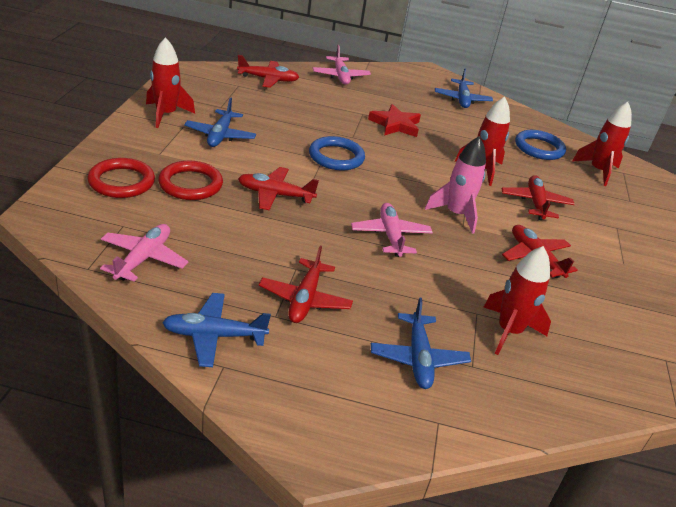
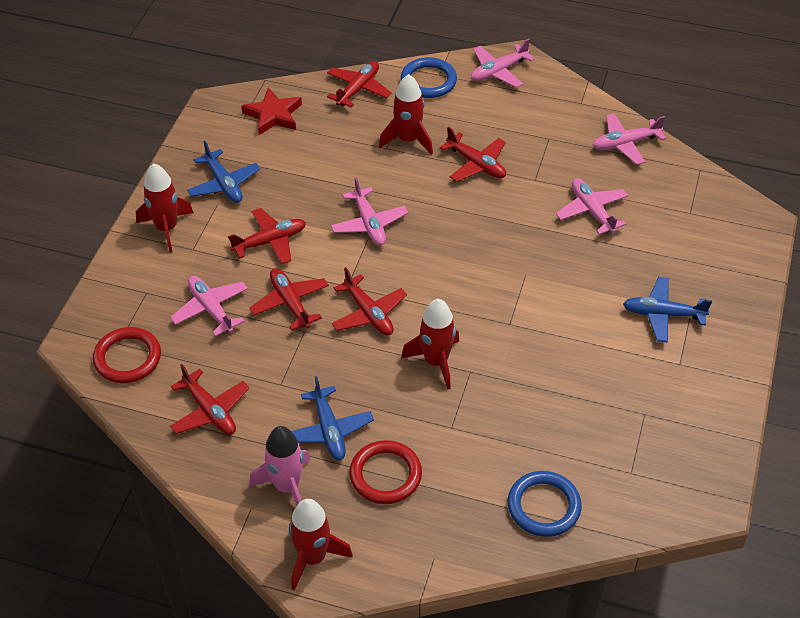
blue plane: 4 -> 3
pink plane: 3 -> 5
red plane: 5 -> 6

